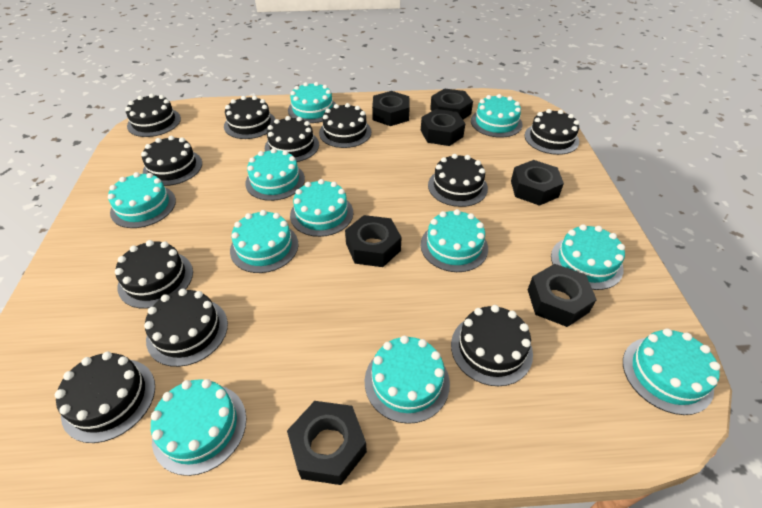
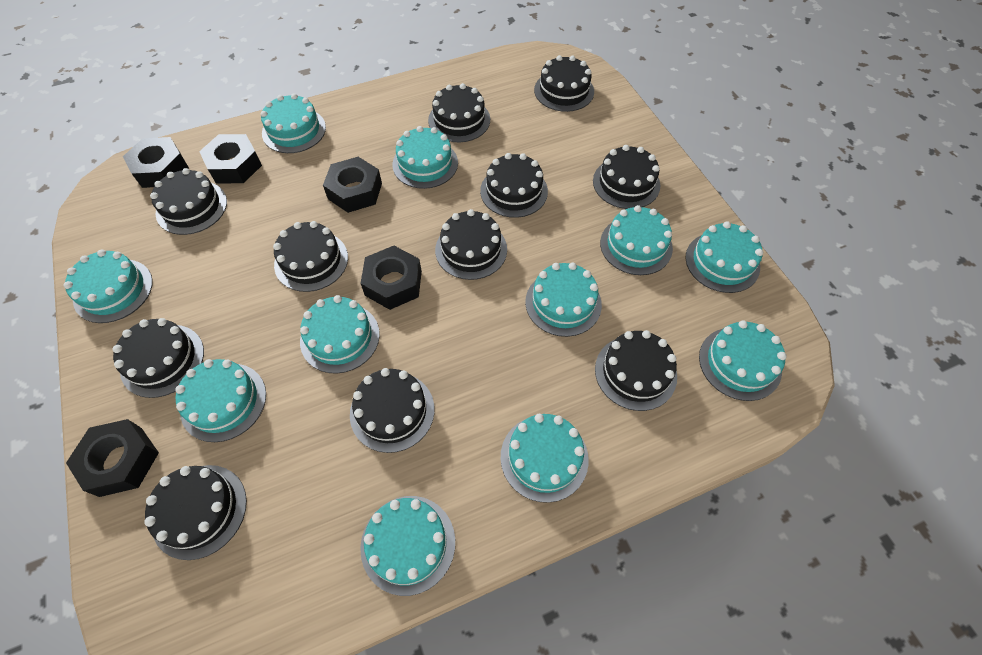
black nut: 7 -> 5

